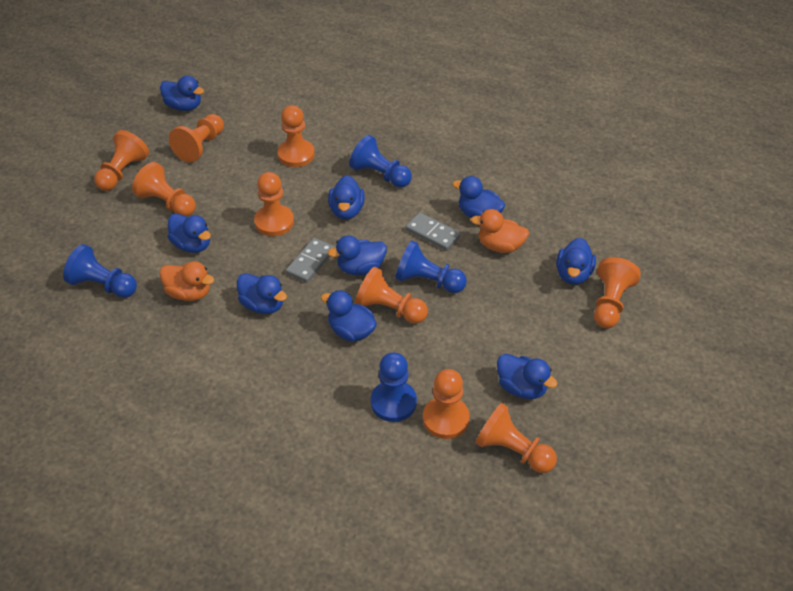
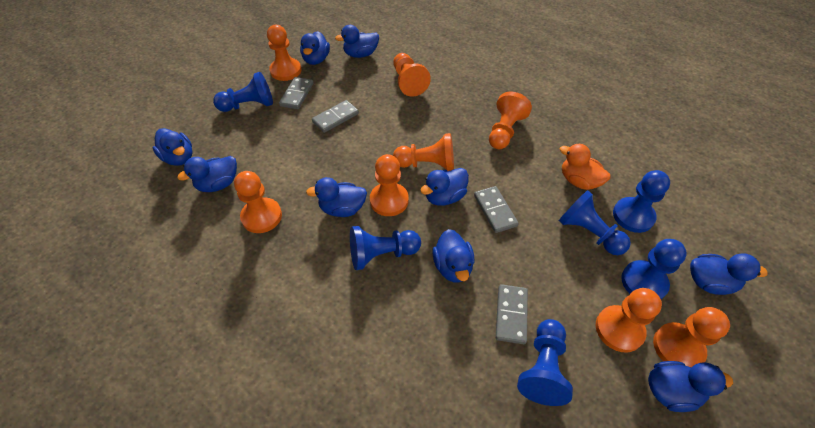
blue pawn: 4 -> 6
grey domino: 2 -> 4
orange duck: 2 -> 1
orange pawn: 9 -> 8

